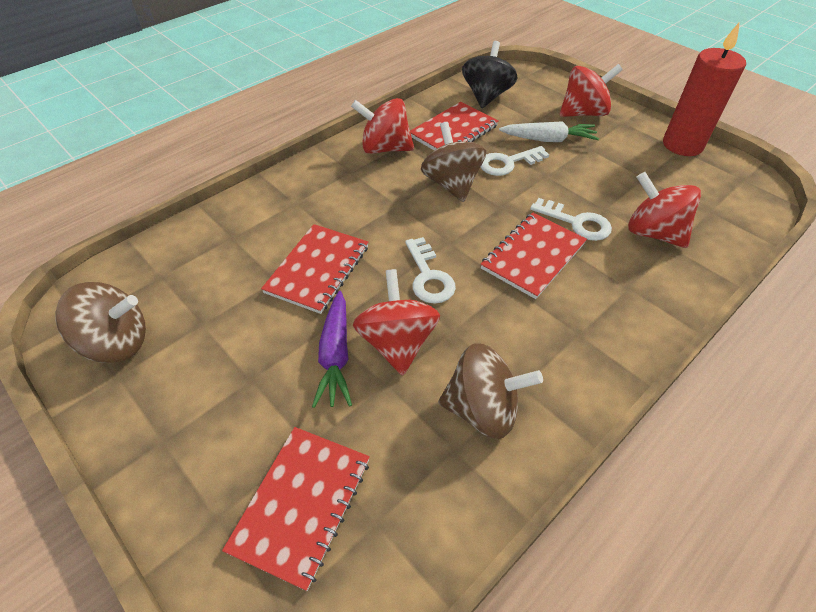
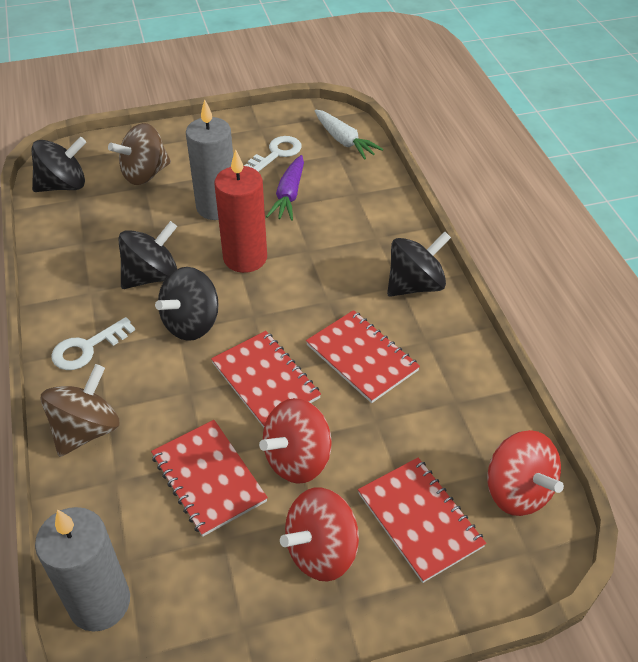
black spinning top: 1 -> 4
brown spinning top: 3 -> 2
grey candle: 0 -> 2
red spinning top: 4 -> 3
white key: 3 -> 2

